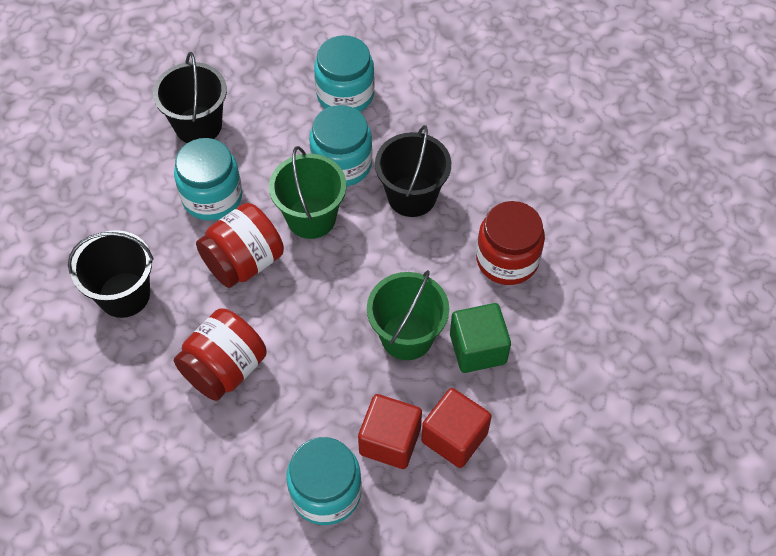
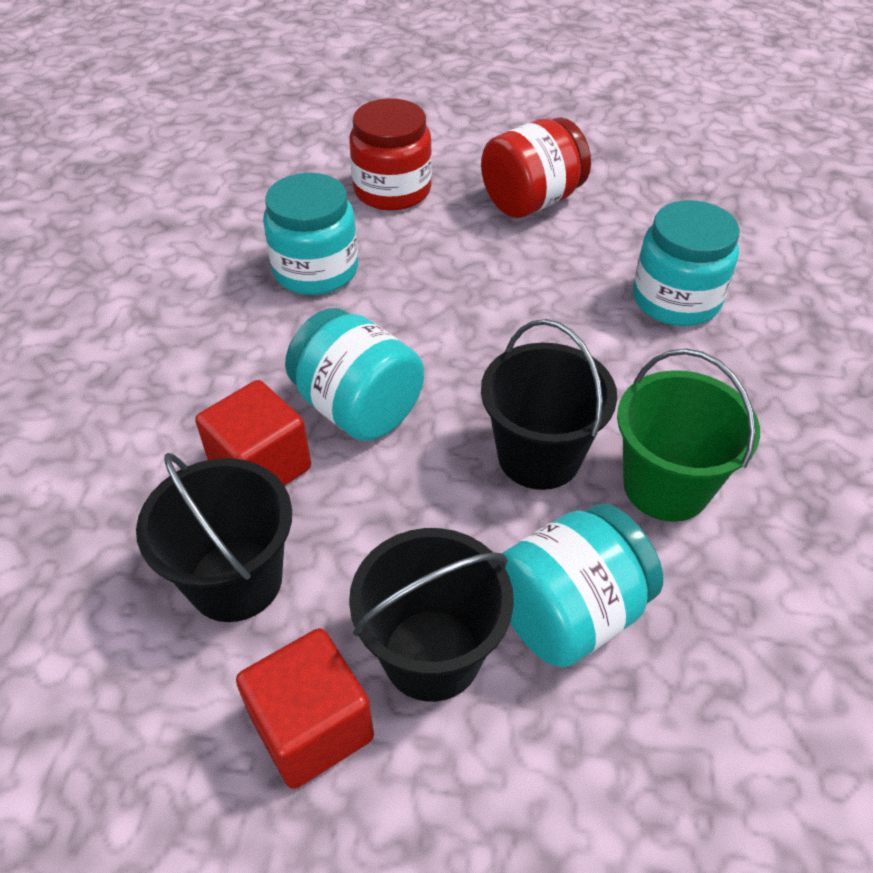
green bucket: 2 -> 1
green cube: 1 -> 0
red jar: 3 -> 2

